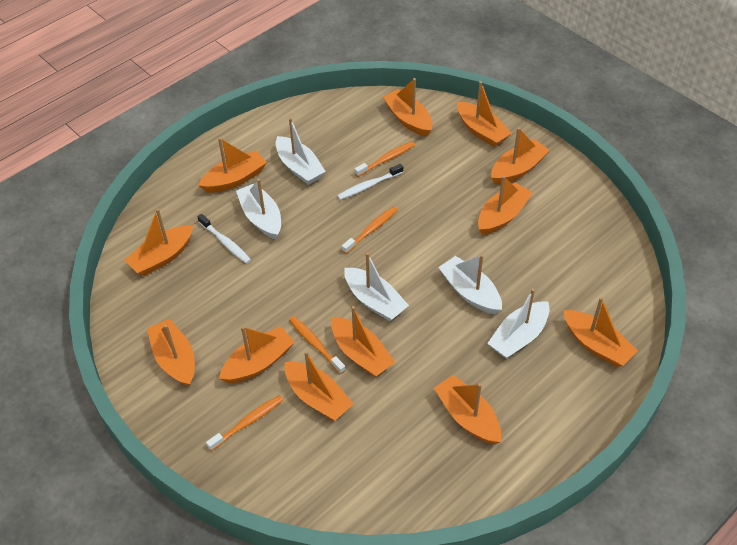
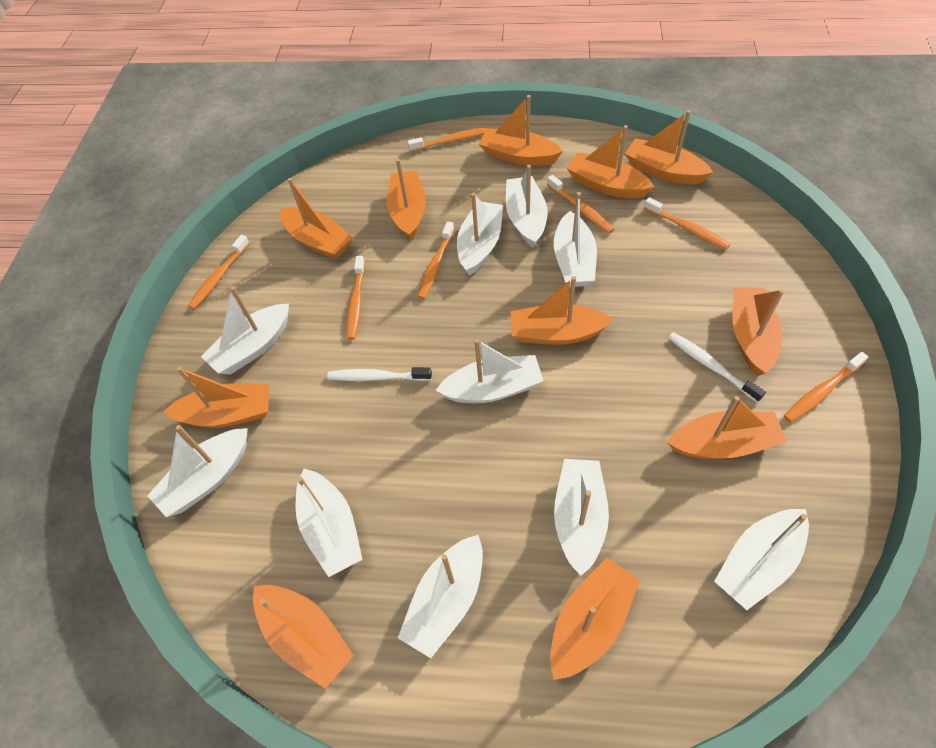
orange boat: 12 -> 11
orange toothbrush: 4 -> 7
white boat: 5 -> 10

